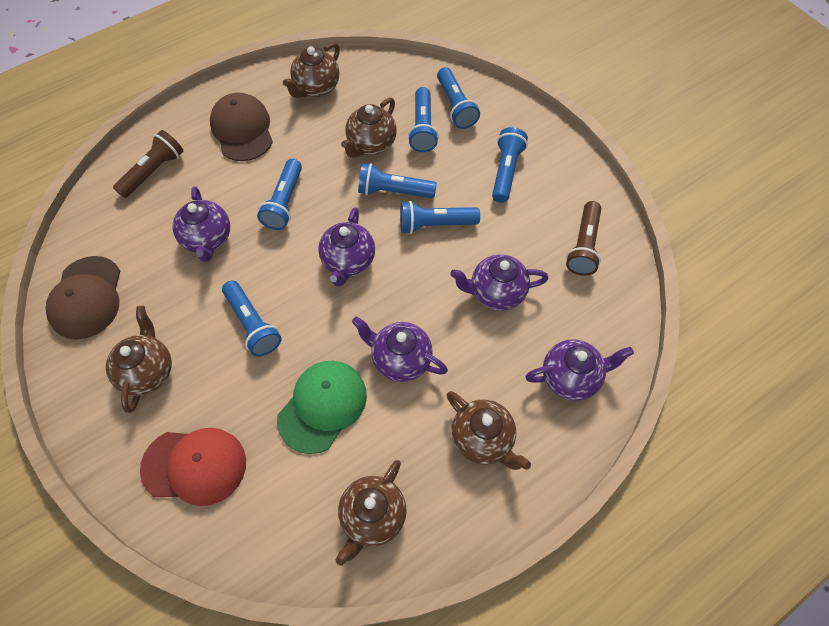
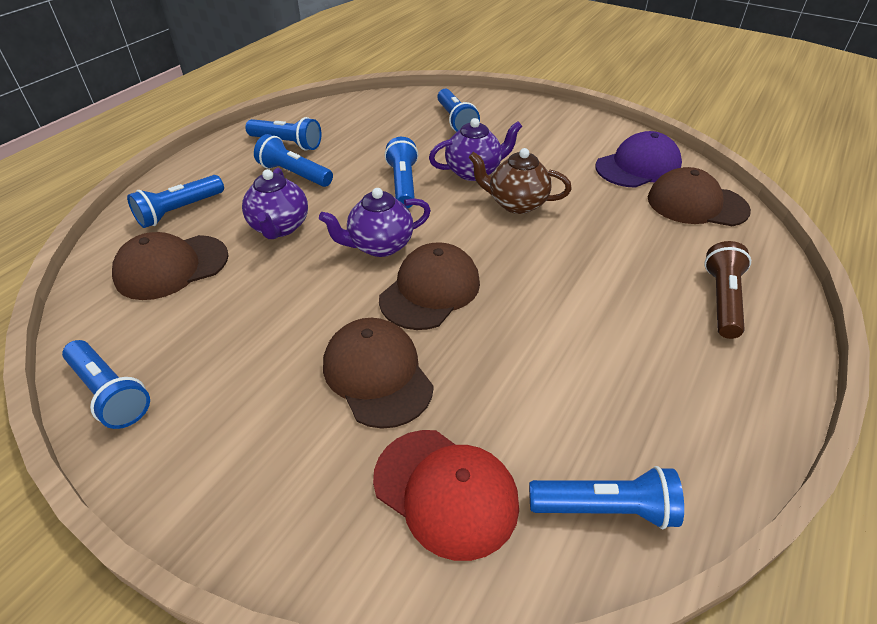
brown cap: 2 -> 4
brown flashlight: 2 -> 1
brown teapot: 5 -> 1
green cap: 1 -> 0
purple cap: 0 -> 1
purple teapot: 5 -> 3

